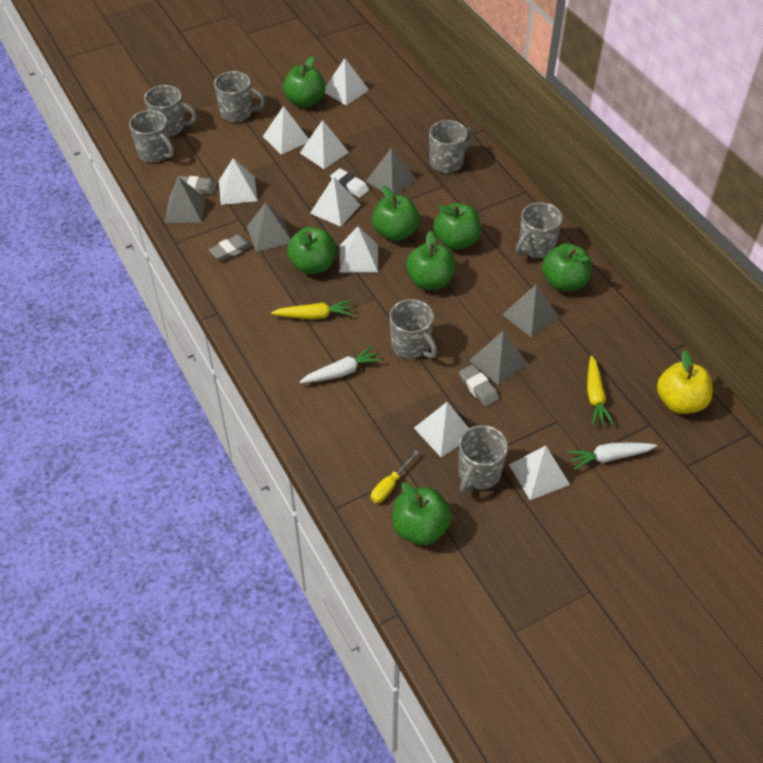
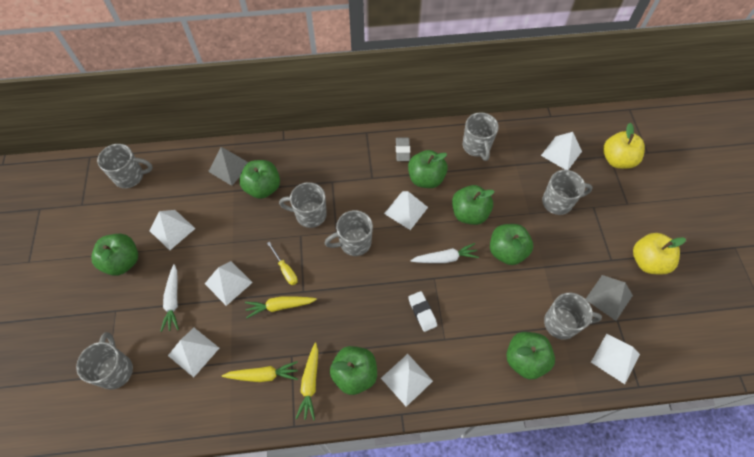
grey eraser: 3 -> 1
grey pyramid: 5 -> 2
white pyramid: 8 -> 7
yellow apple: 1 -> 2
yellow carrot: 2 -> 3

